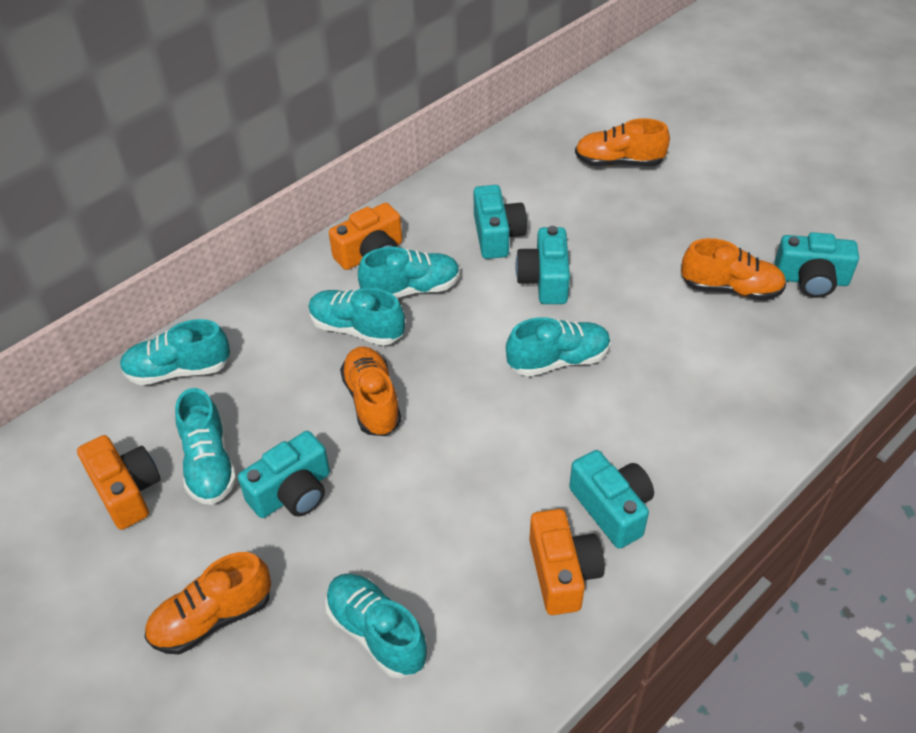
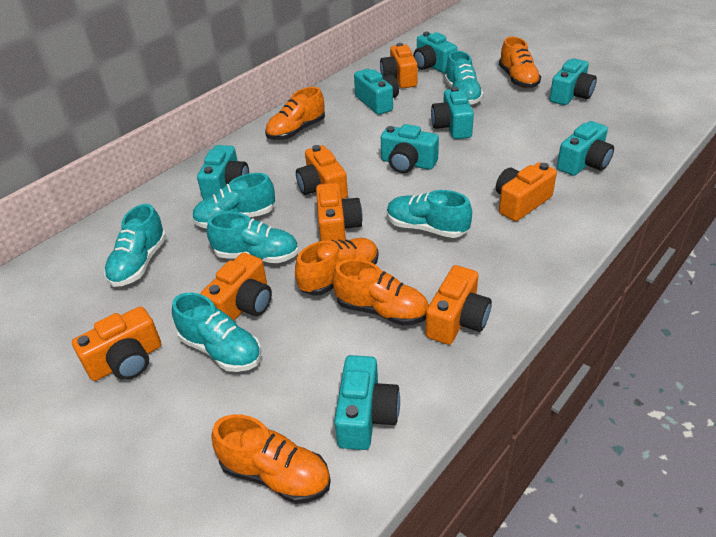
orange camera: 3 -> 7
orange shoe: 4 -> 5
turquoise camera: 5 -> 8

